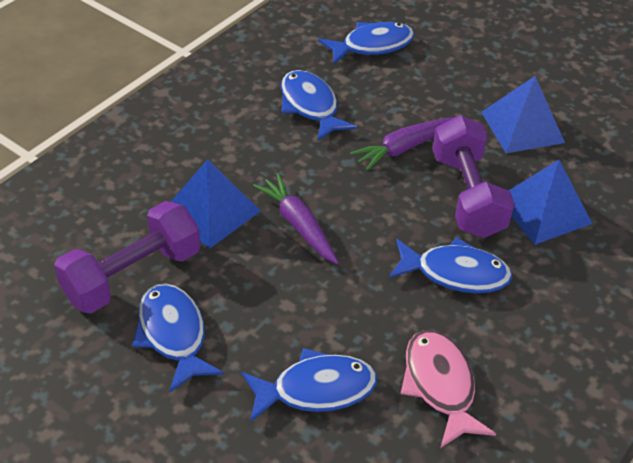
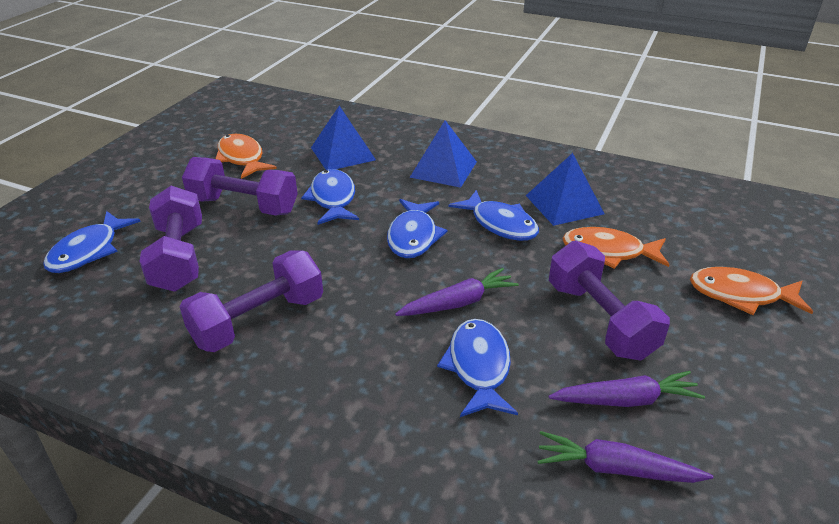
orange fish: 0 -> 3
pink fish: 1 -> 0
purple carrot: 2 -> 3
purple dumbbell: 2 -> 4

